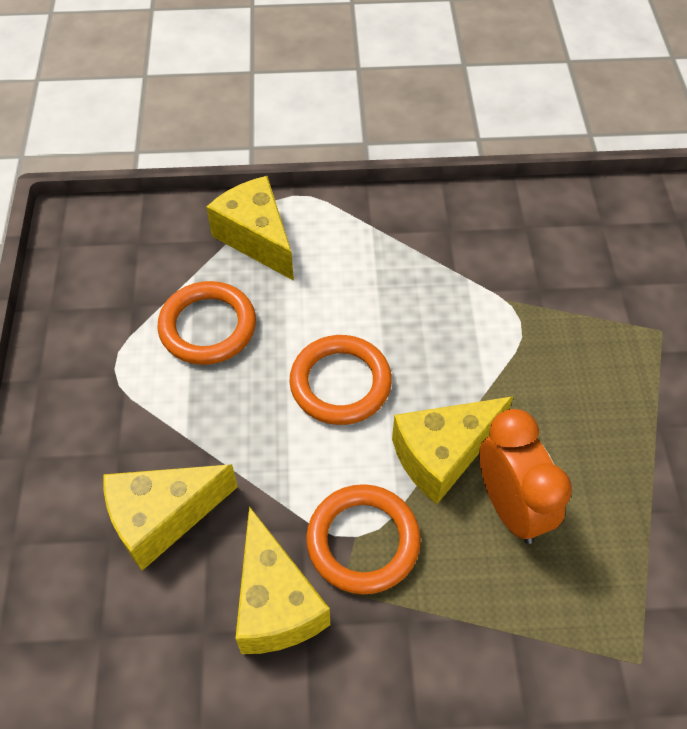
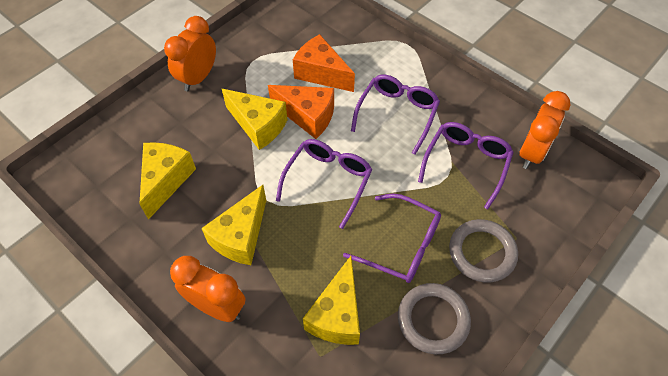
grey ring: 0 -> 2
orange cheese: 0 -> 2
orange clock: 1 -> 3
orange ring: 3 -> 0
purple glasses: 0 -> 4

